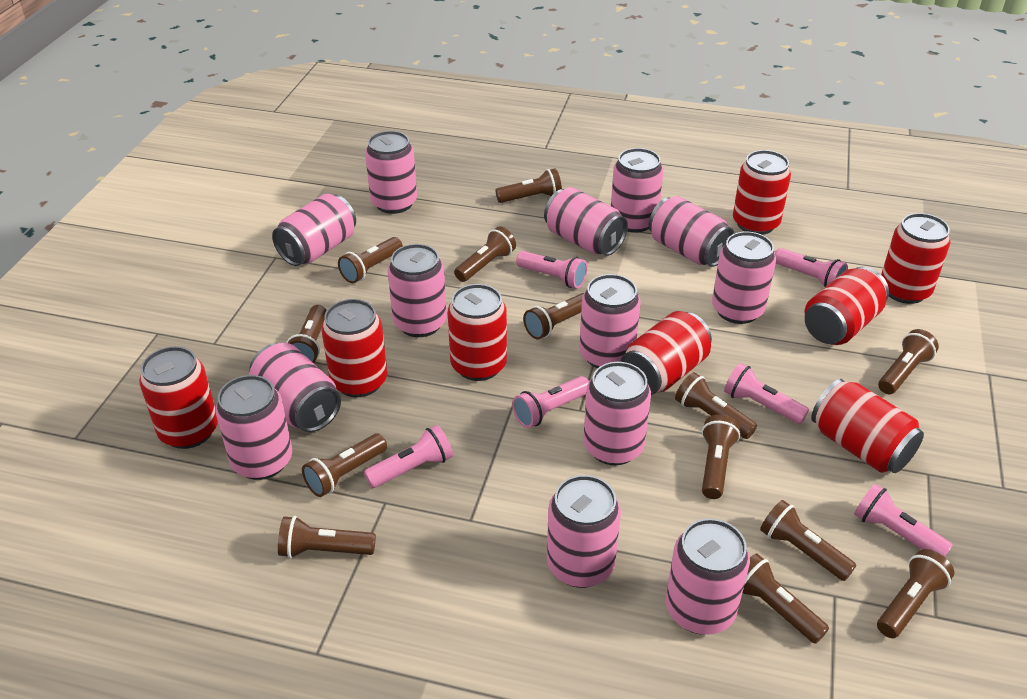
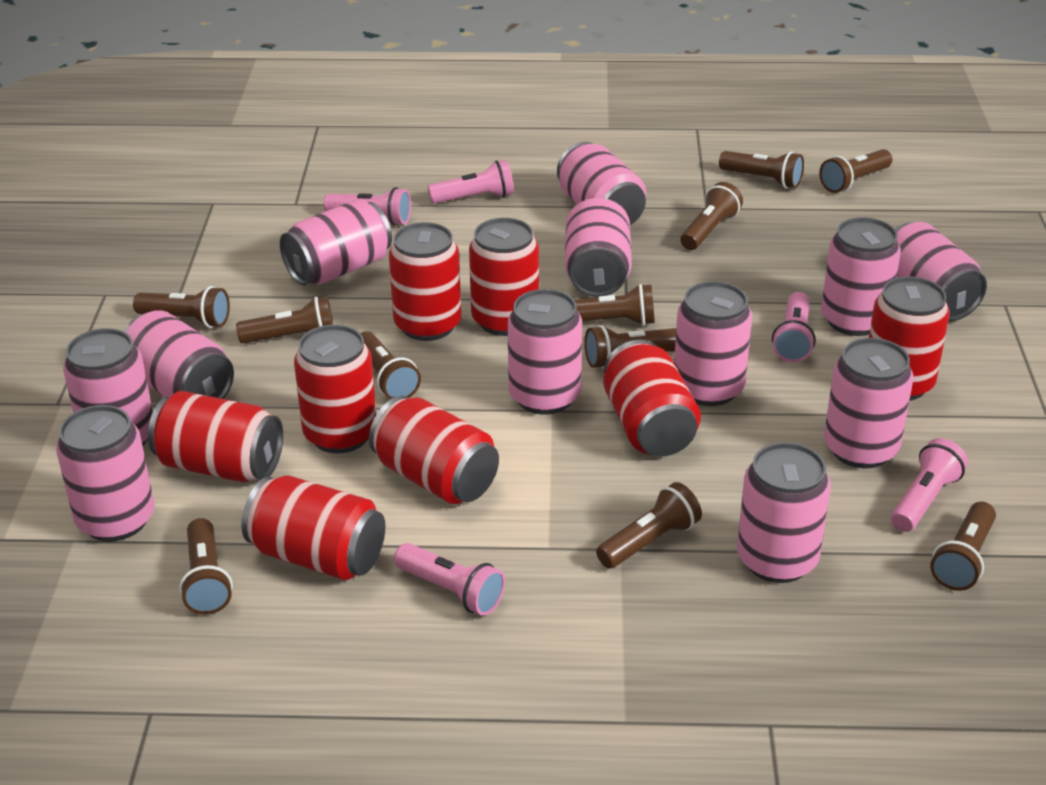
brown flashlight: 13 -> 11
pink can: 13 -> 12
pink flashlight: 6 -> 5

